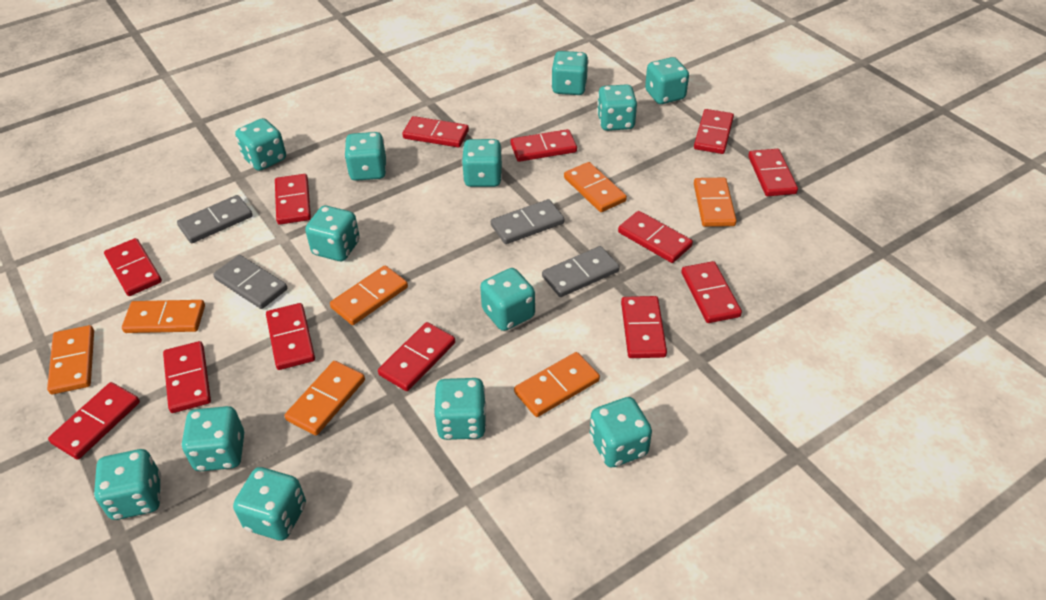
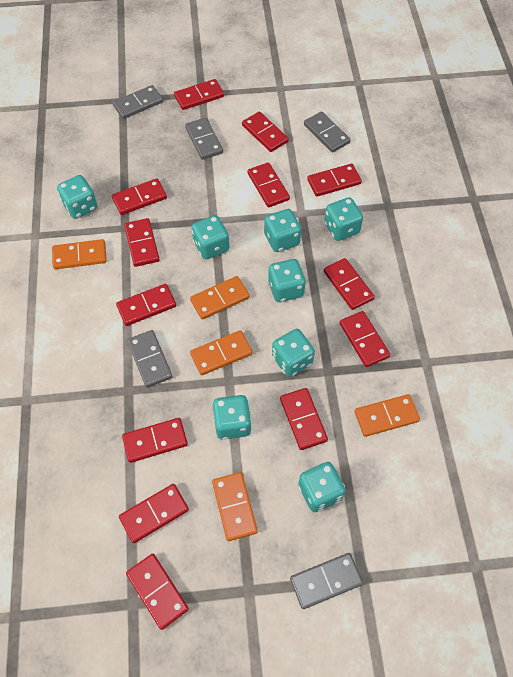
grey domino: 4 -> 5
orange domino: 7 -> 5
turquoise dice: 13 -> 8

